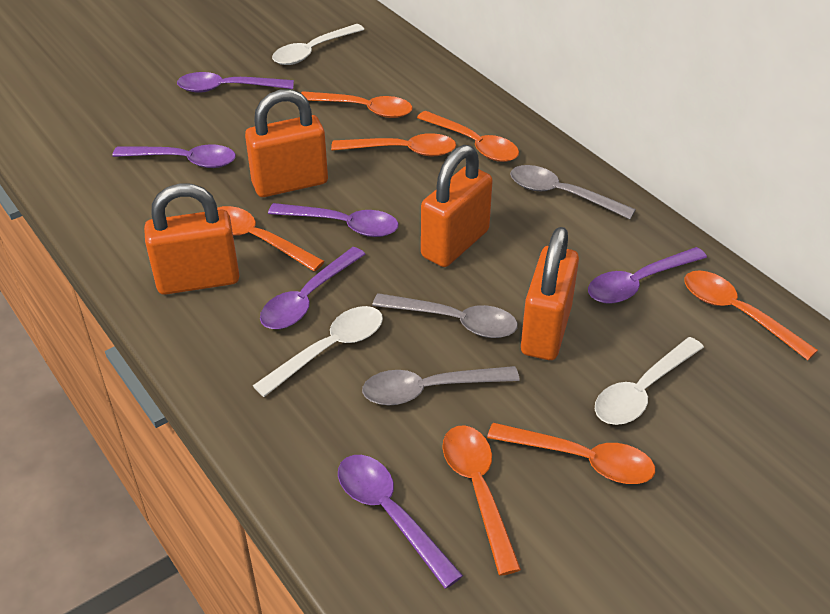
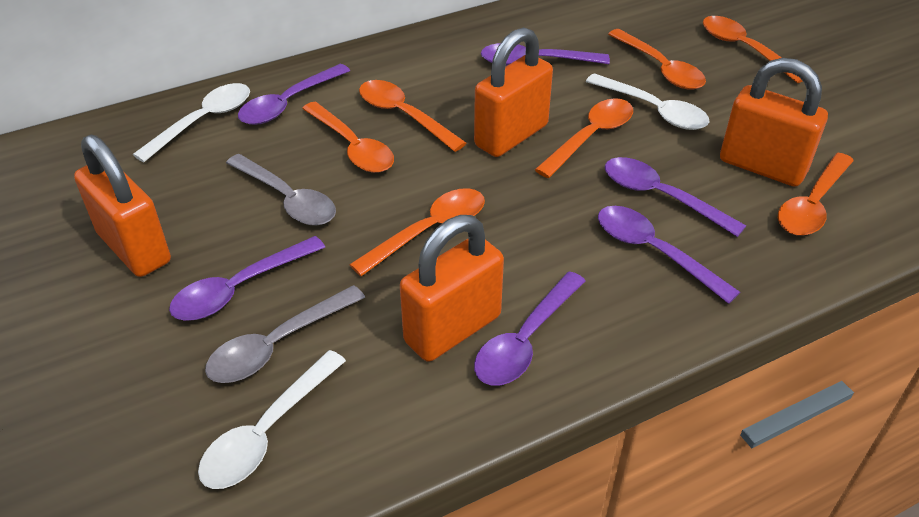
grey spoon: 3 -> 2

